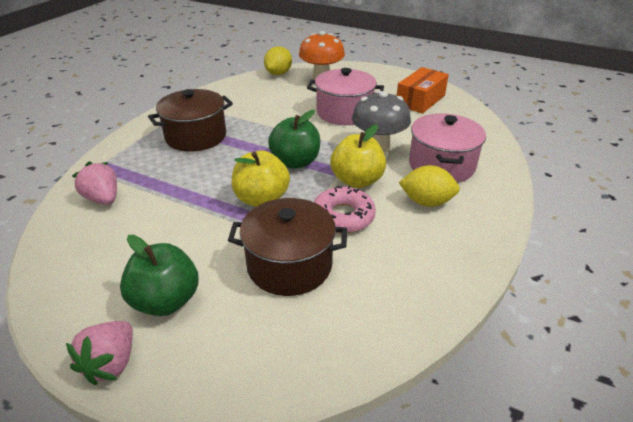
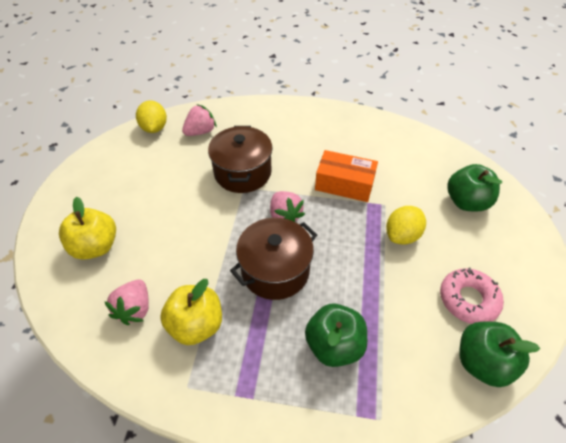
green apple: 2 -> 3
grey mushroom: 1 -> 0
orange mushroom: 1 -> 0
pink pot: 2 -> 0
pink strawberry: 2 -> 3

